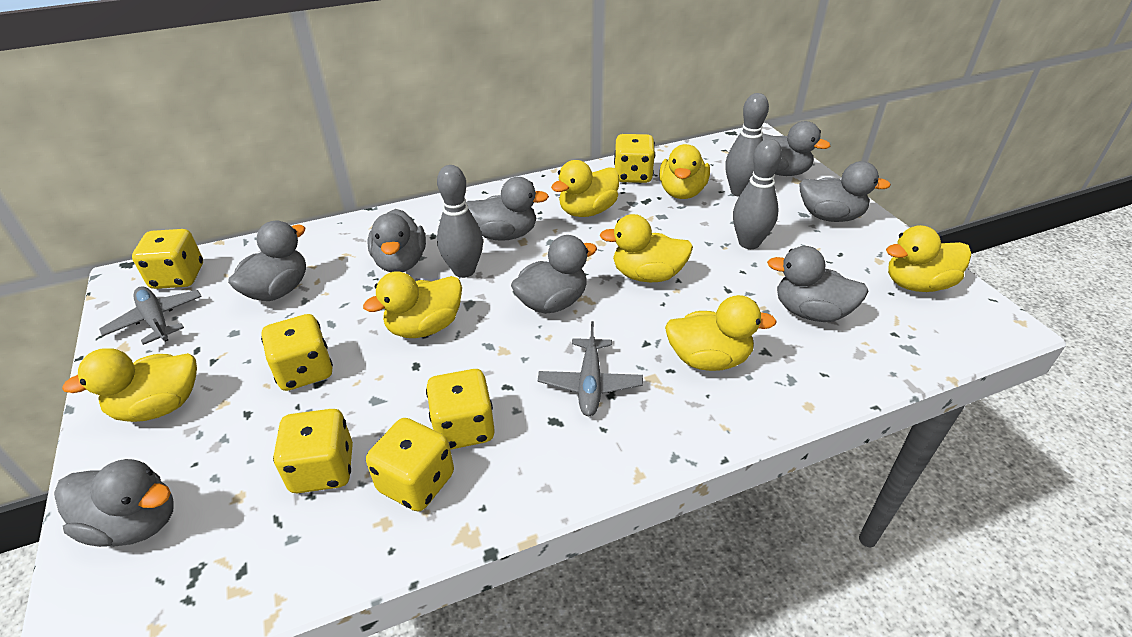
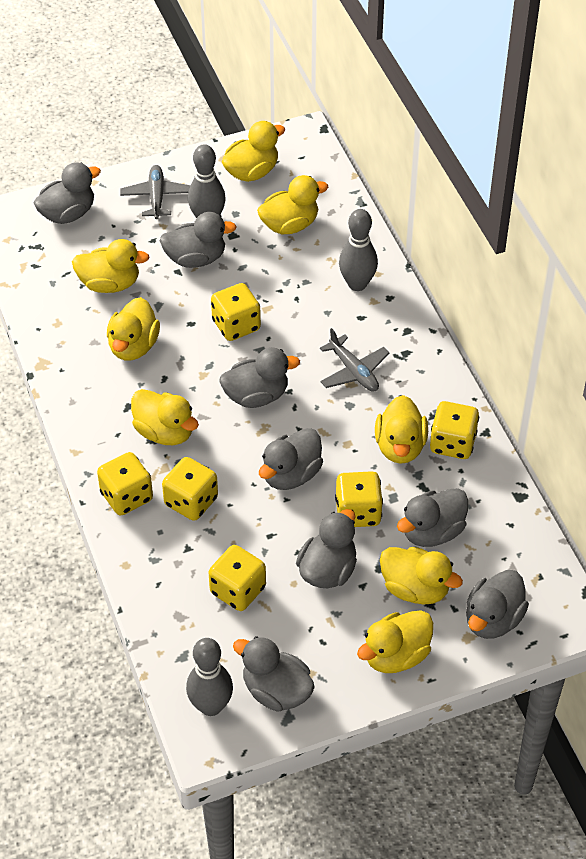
yellow duck: 7 -> 8

